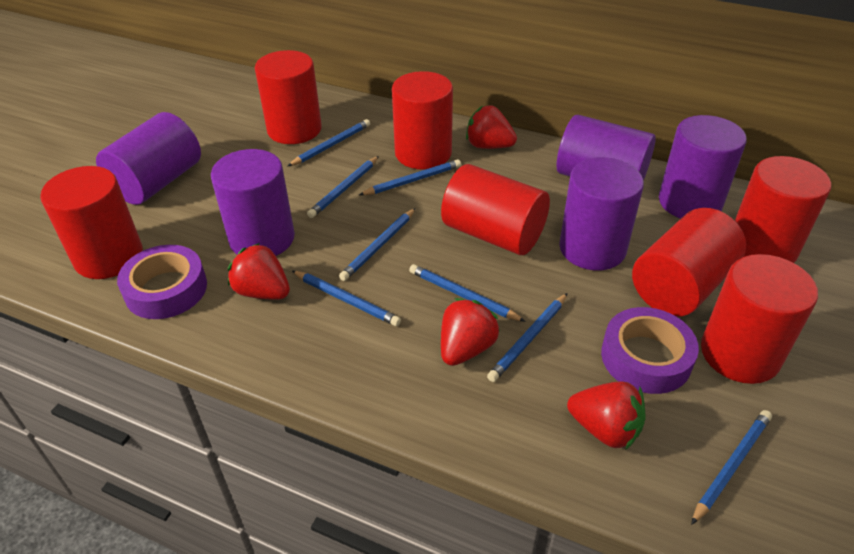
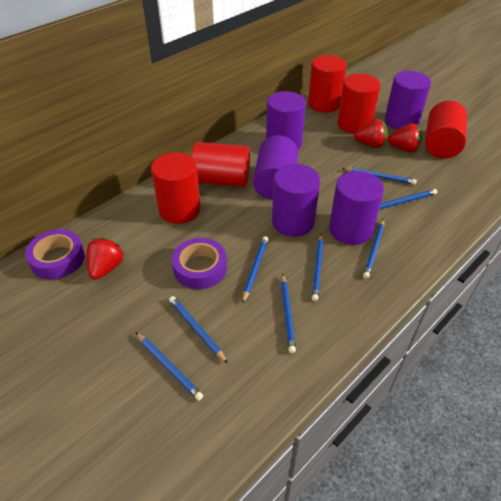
red cylinder: 7 -> 5
red strawberry: 4 -> 3

